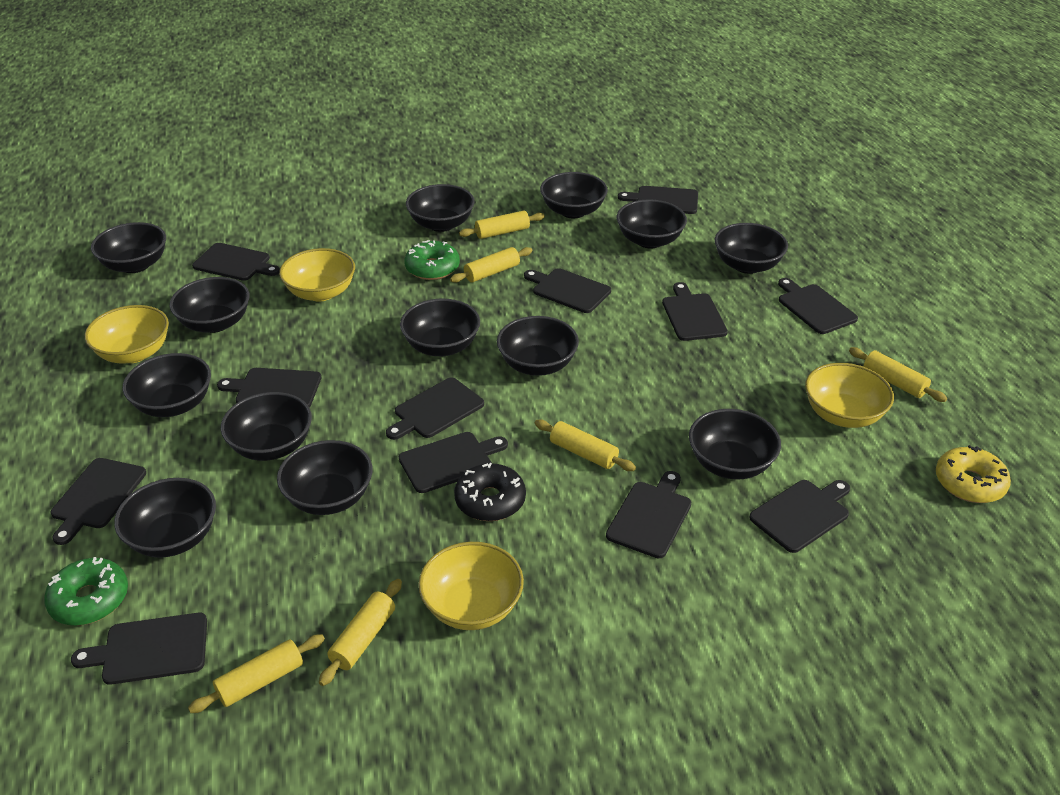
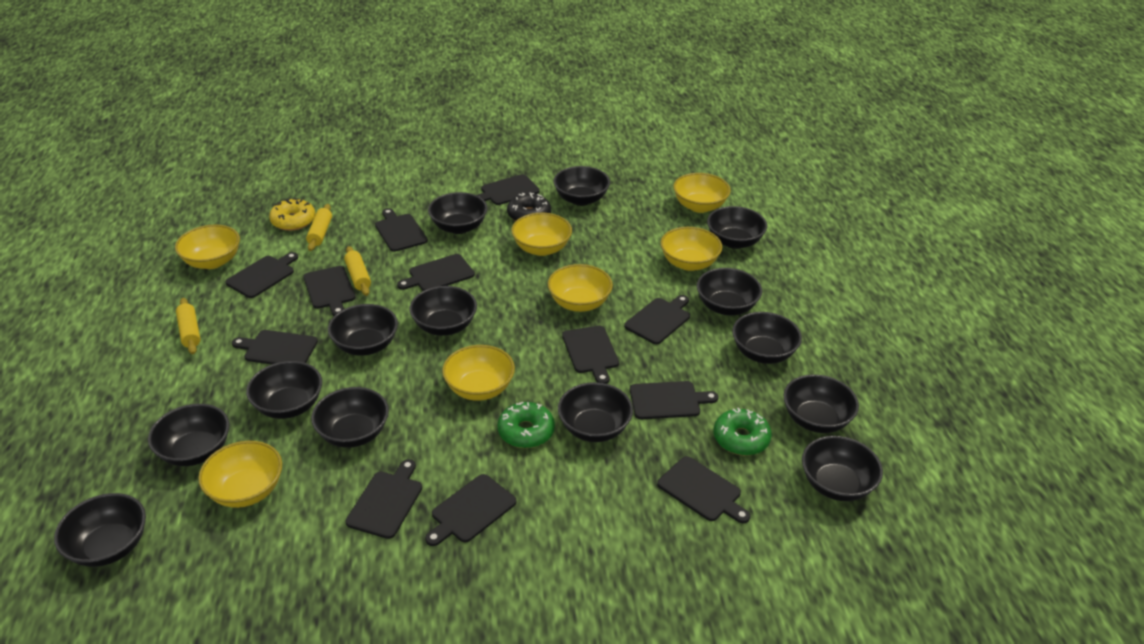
black bowl: 13 -> 14
yellow bowl: 4 -> 7
yellow rolling pin: 6 -> 3

